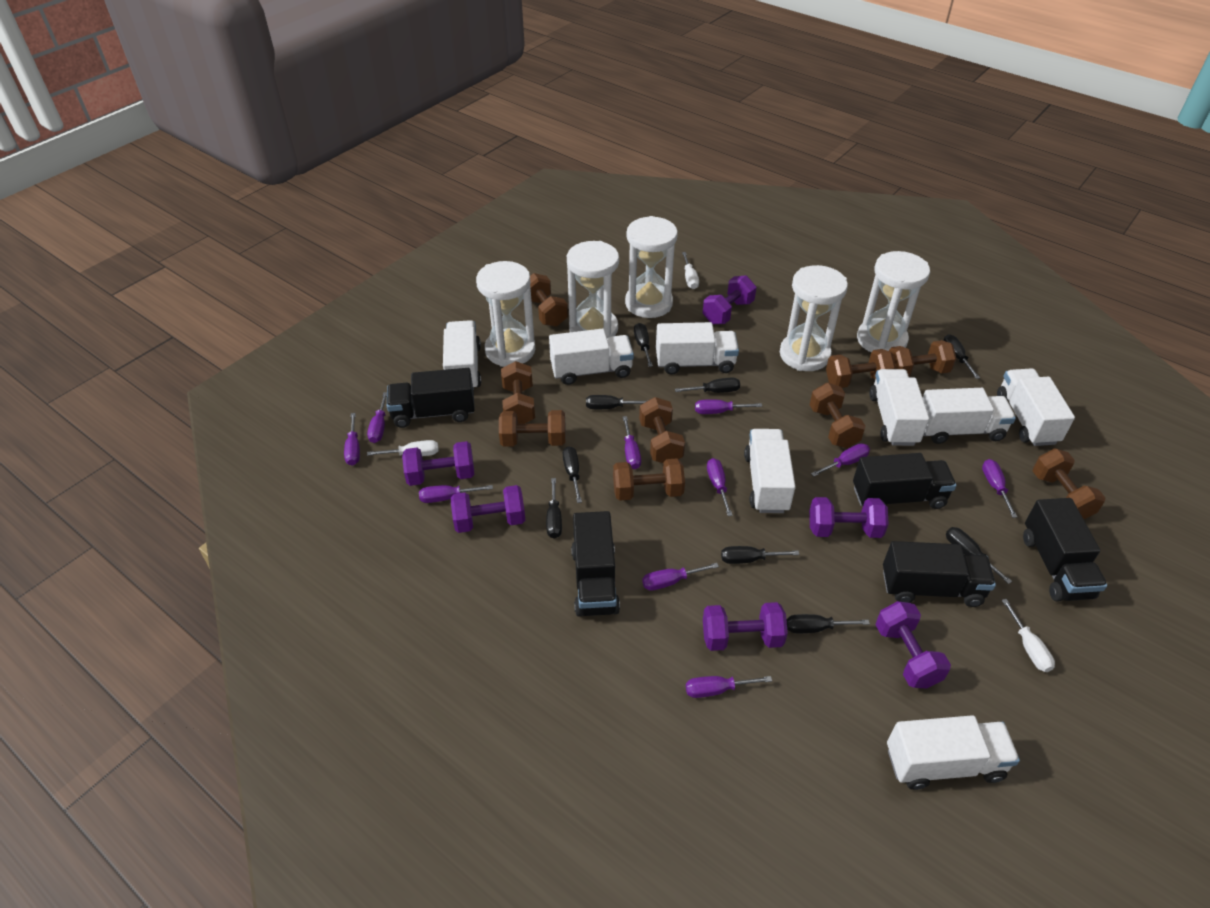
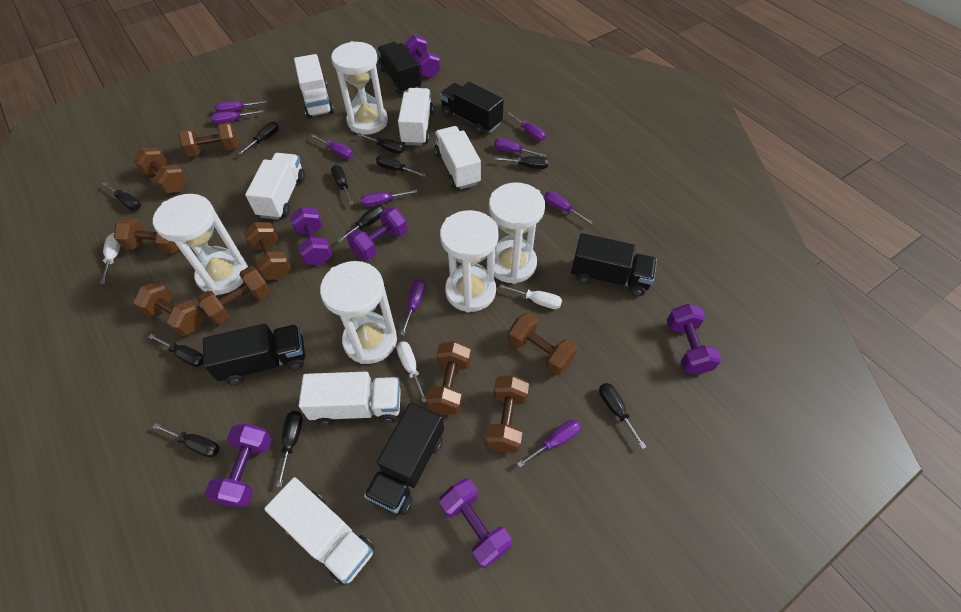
black screwdriver: 9 -> 11
purple screwdriver: 10 -> 9
white truck: 8 -> 6

